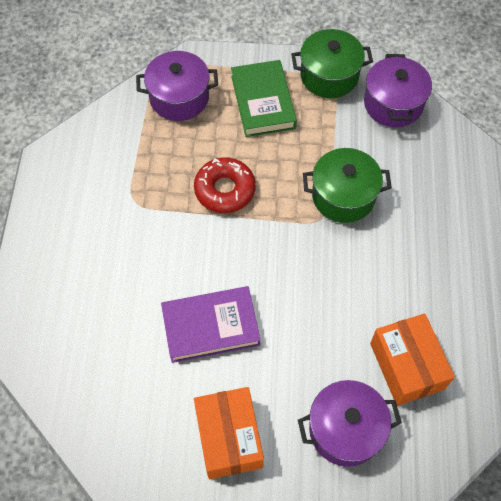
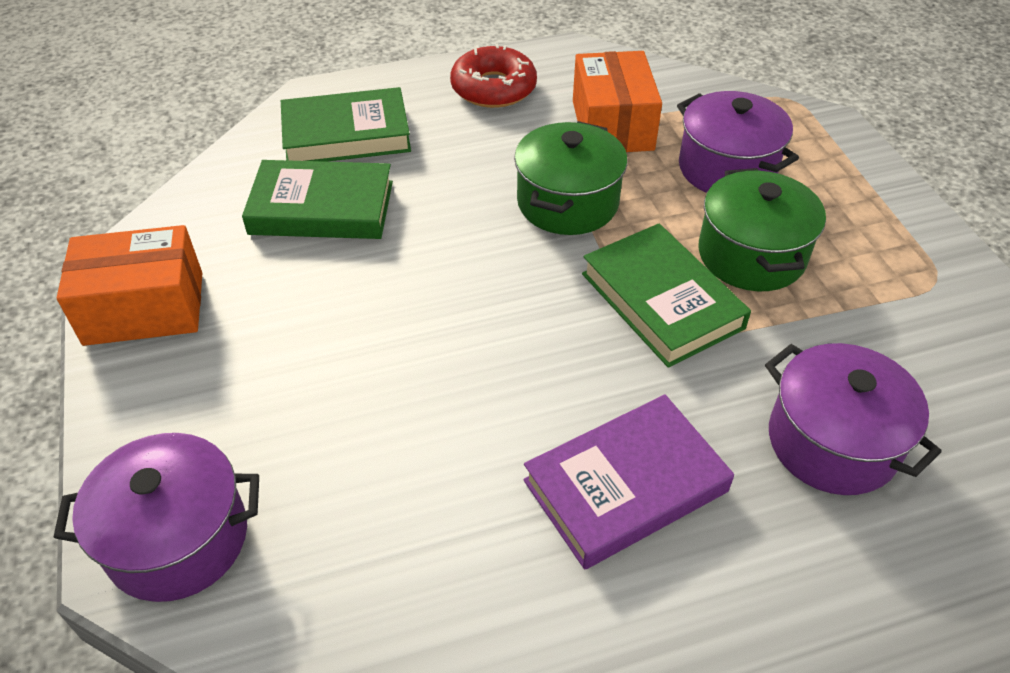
green book: 1 -> 3

